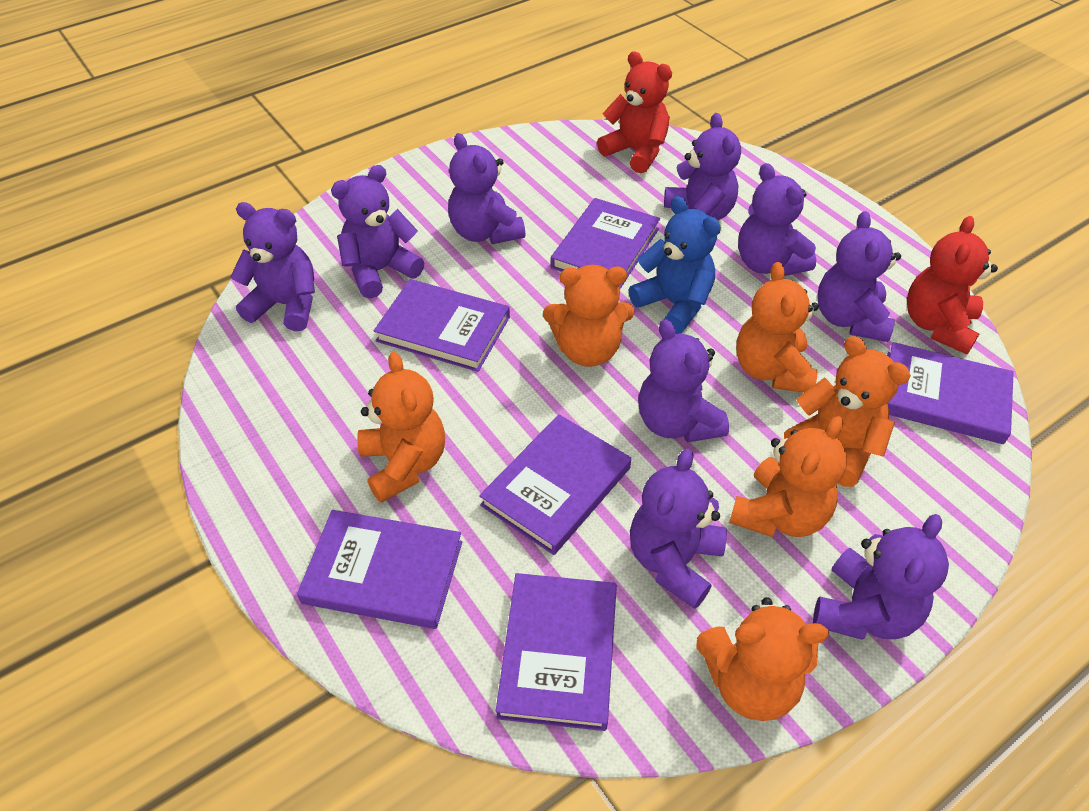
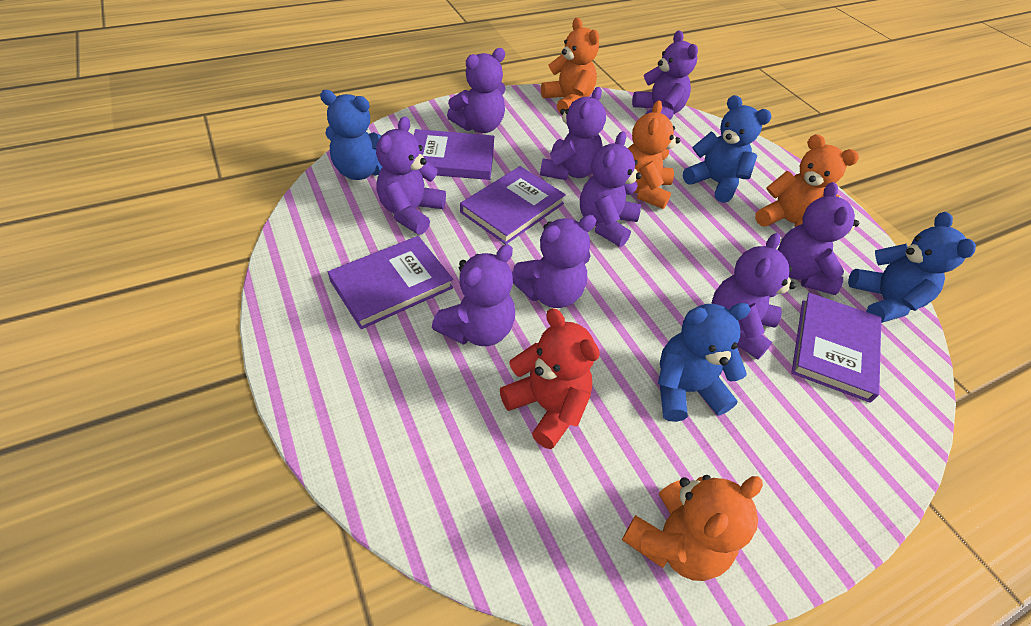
blue teddy bear: 1 -> 4
orange teddy bear: 6 -> 4
purple book: 6 -> 4
red teddy bear: 2 -> 1

